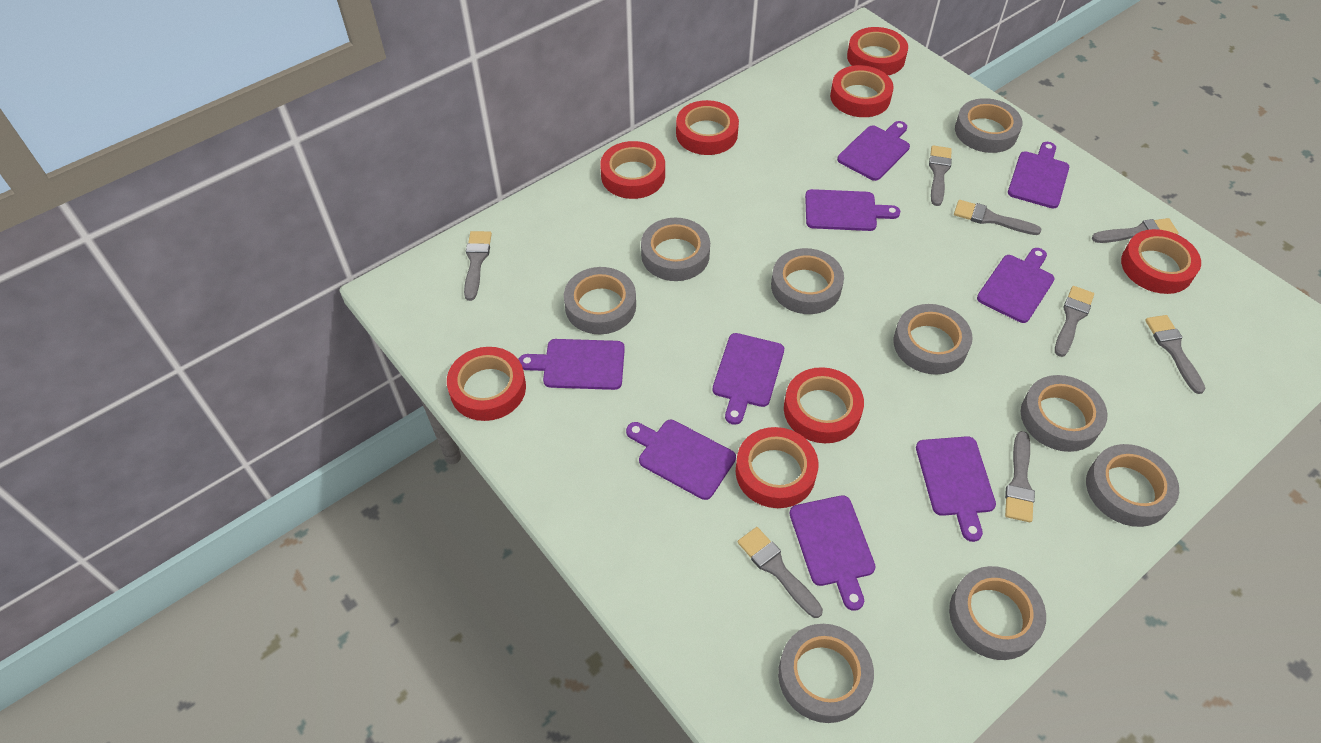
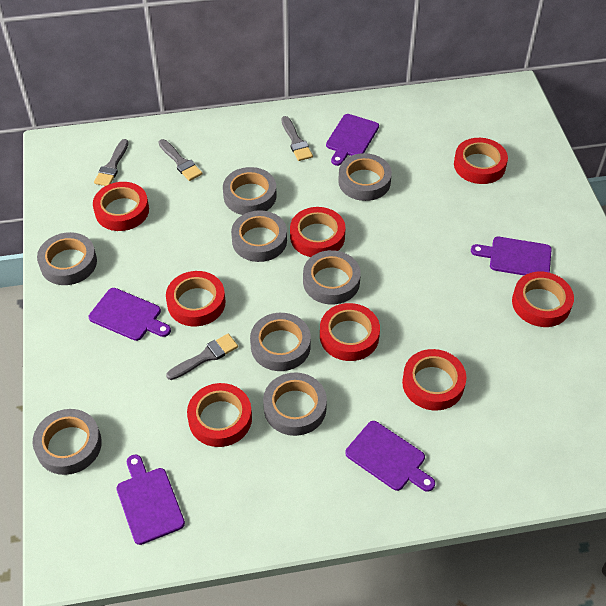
grey brush: 8 -> 4
grey tape: 9 -> 8
purple cutting board: 9 -> 5

